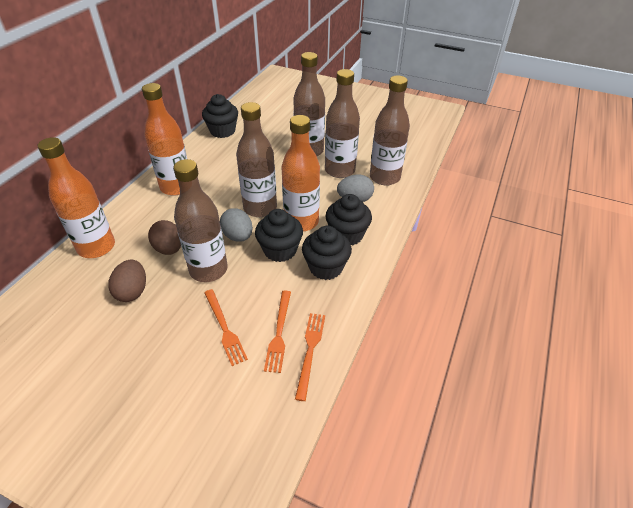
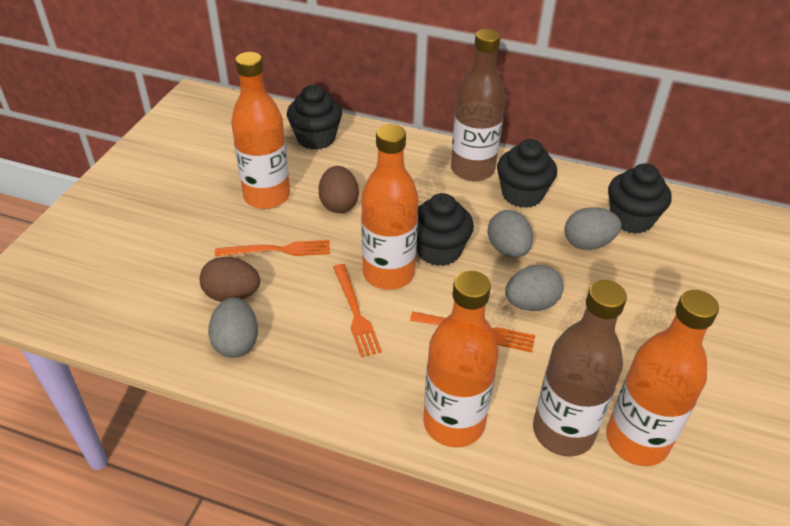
brown bottle: 5 -> 2
grey egg: 2 -> 4
orange bottle: 3 -> 4

